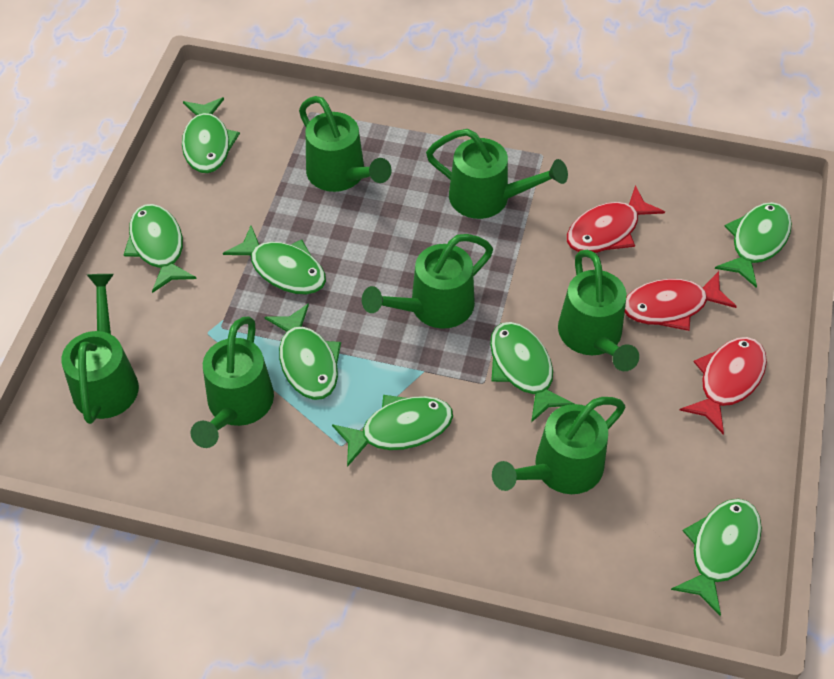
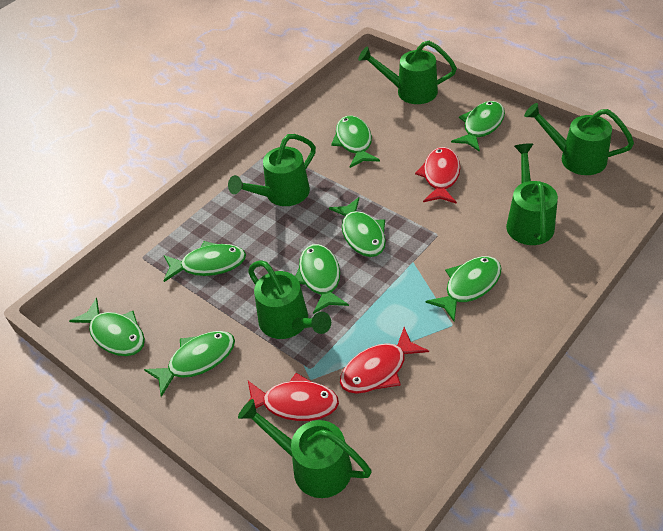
green watering can: 7 -> 6

